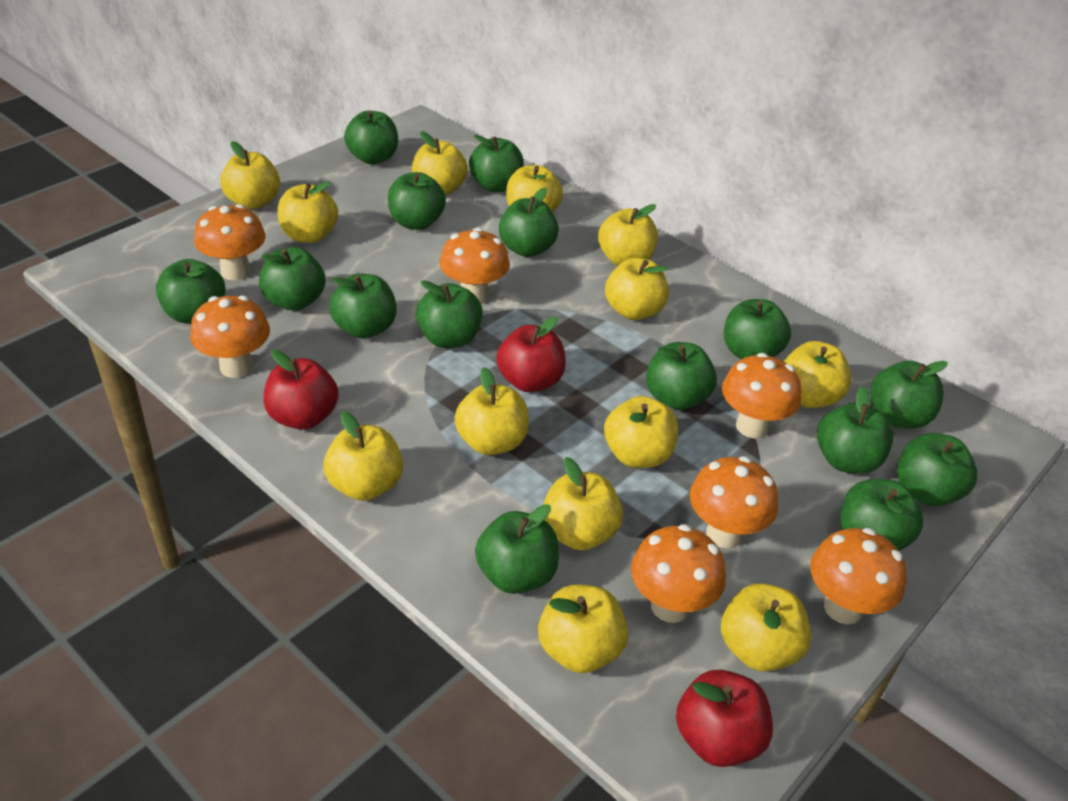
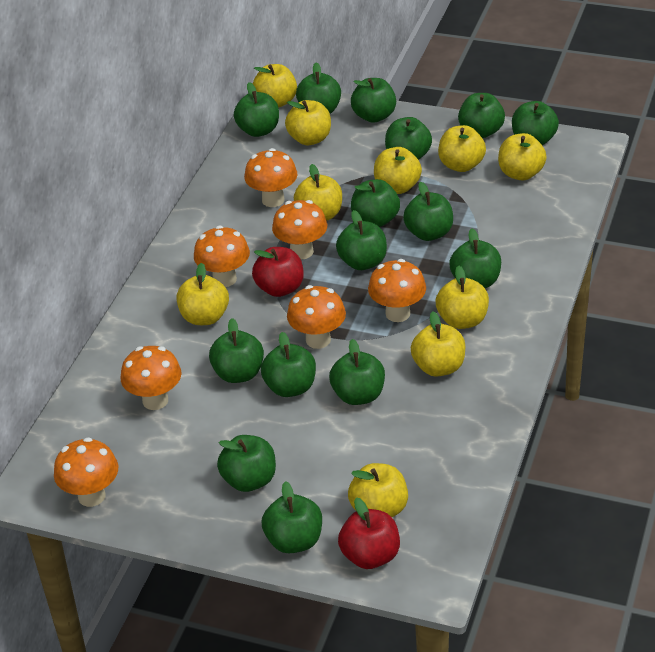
red apple: 3 -> 2
yellow apple: 13 -> 10

